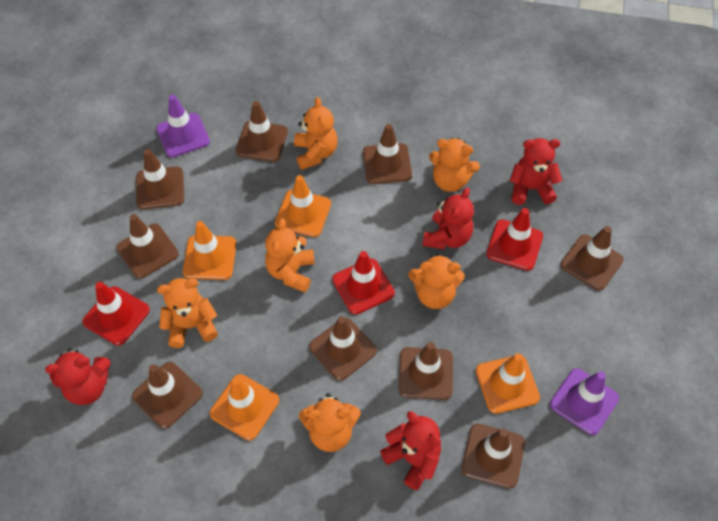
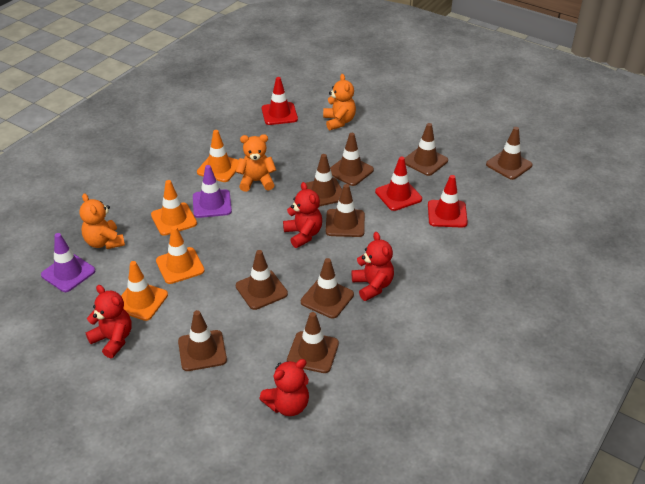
orange teddy bear: 6 -> 3

